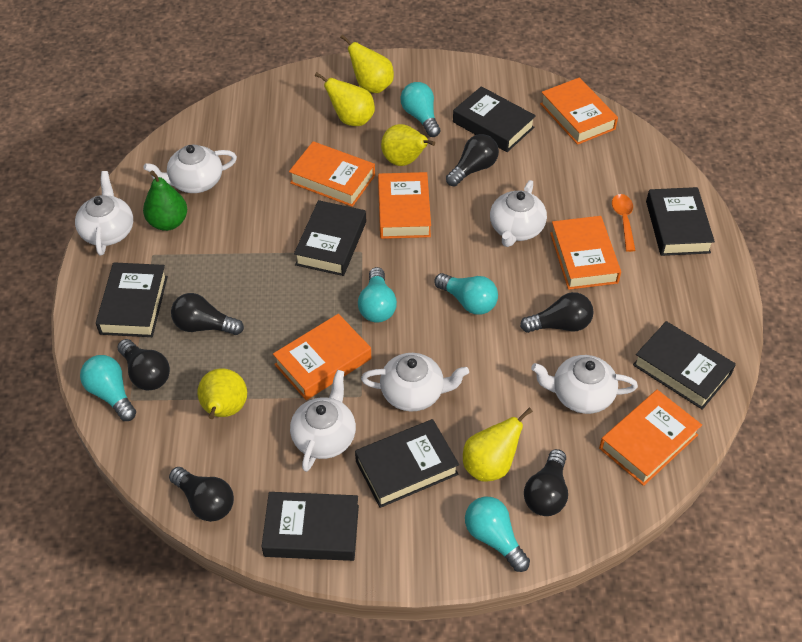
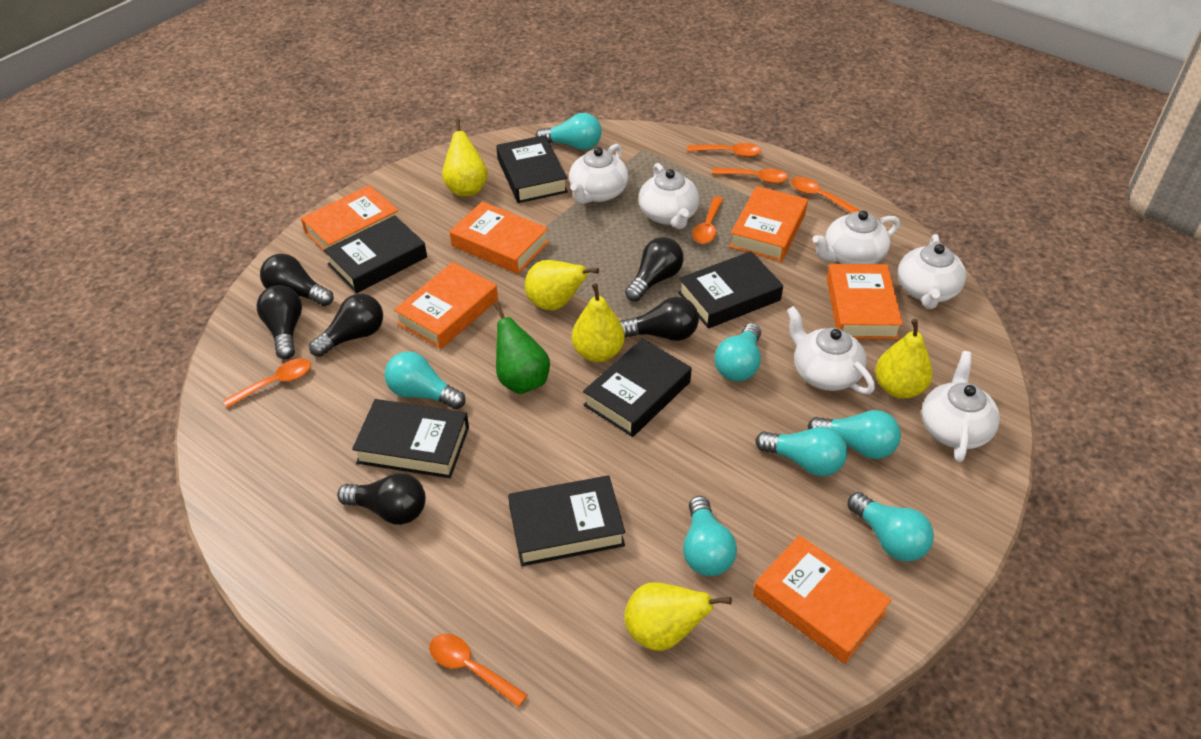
black book: 7 -> 6
orange spoon: 1 -> 6
turquoise light bulb: 5 -> 7

